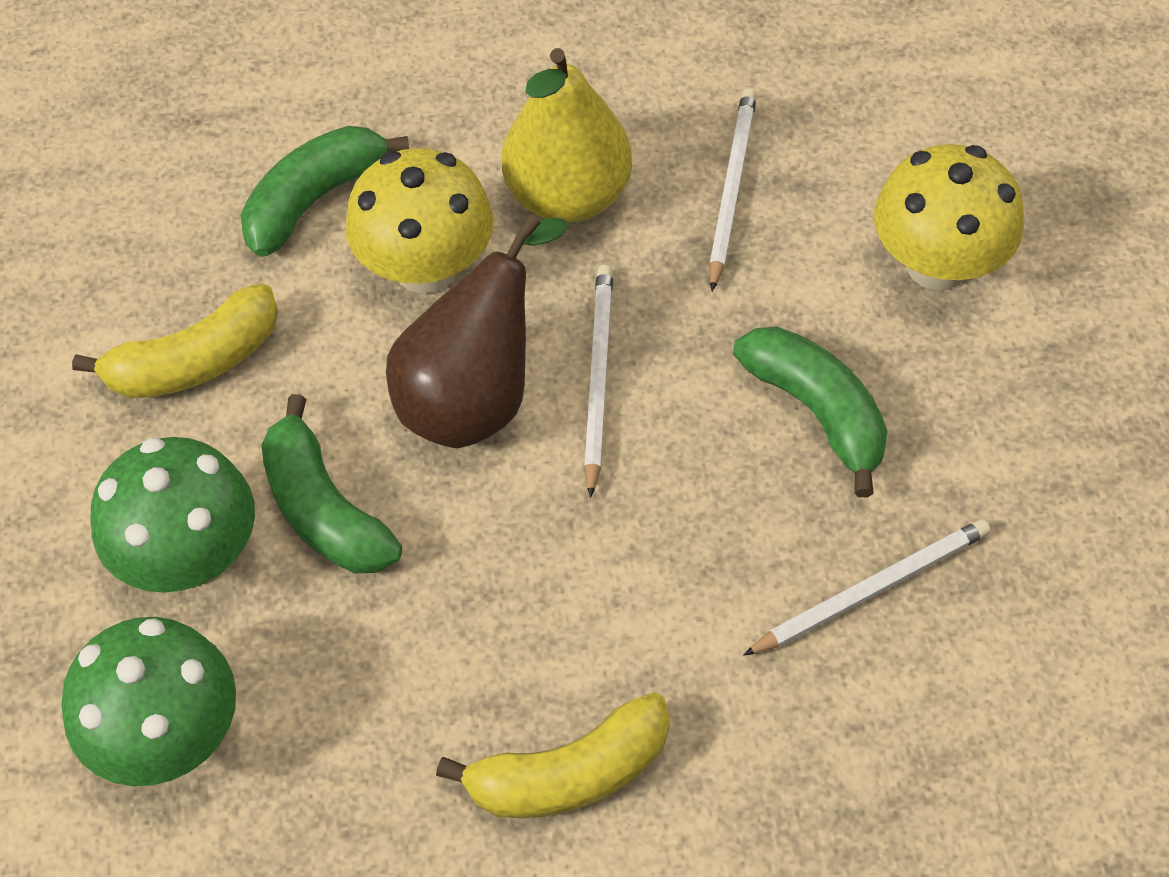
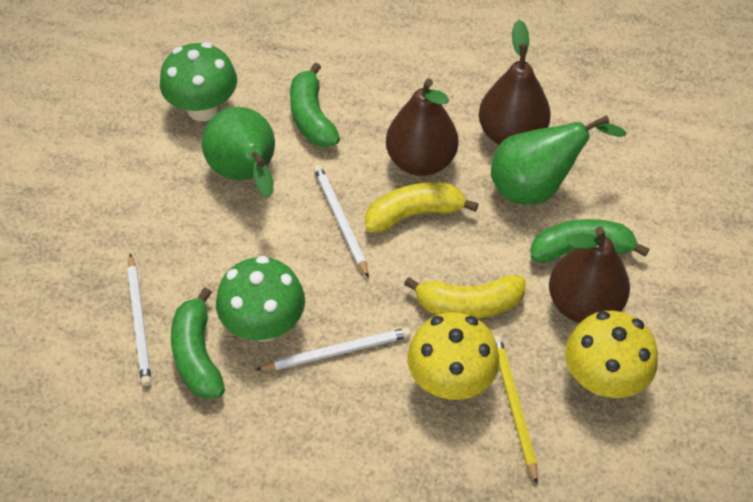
brown pear: 1 -> 3
green pear: 0 -> 2
yellow pear: 1 -> 0
yellow pencil: 0 -> 1

